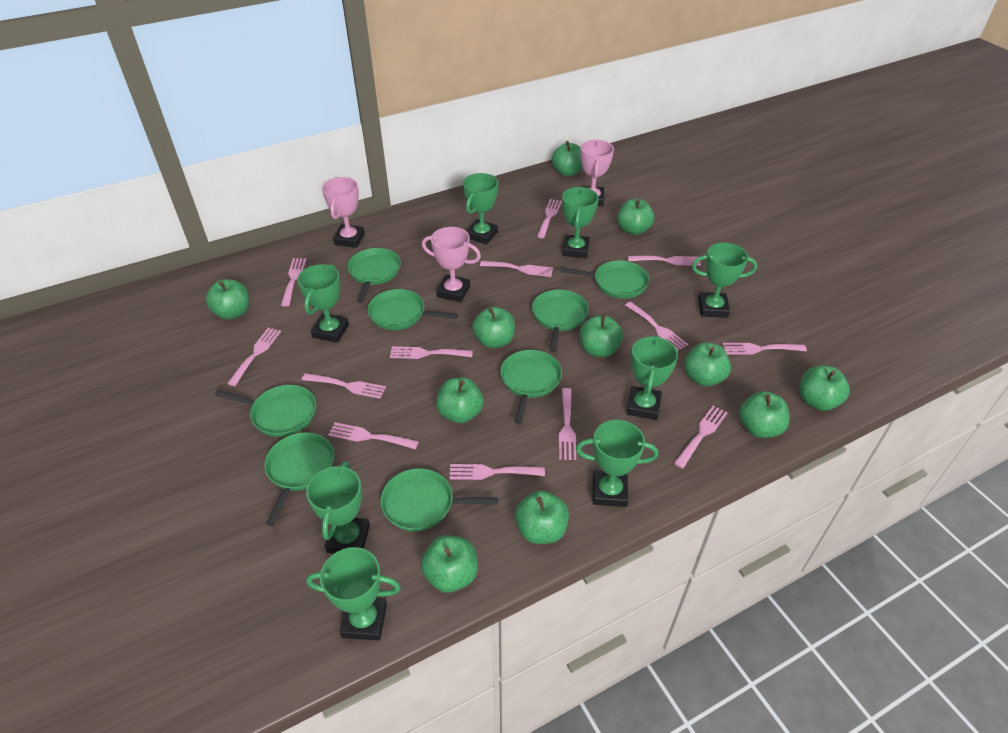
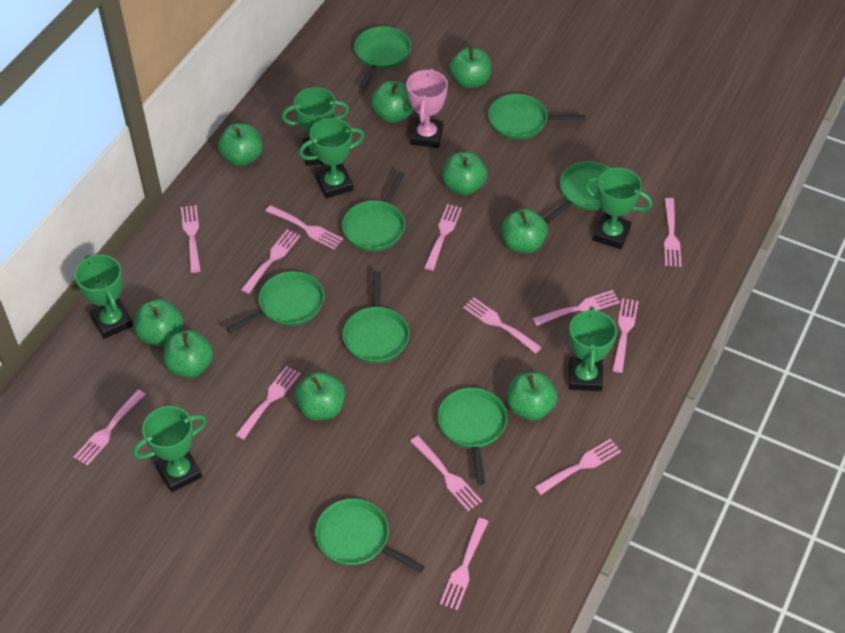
green apple: 11 -> 9
green trophy: 8 -> 6
pink trophy: 3 -> 1

